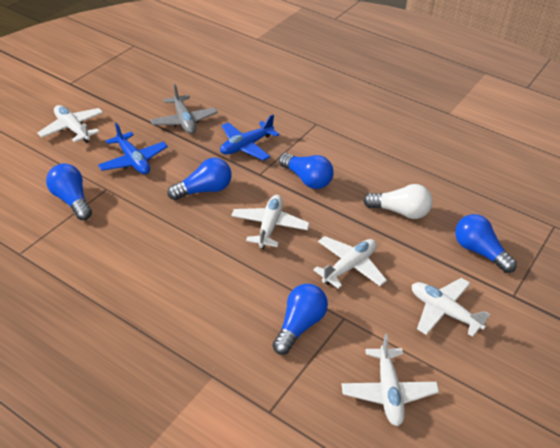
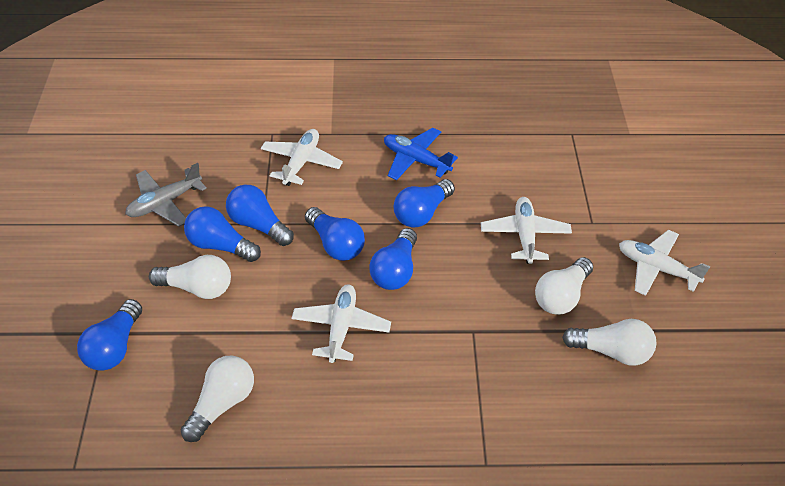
blue light bulb: 5 -> 6
blue plane: 2 -> 1
white light bulb: 1 -> 4
white plane: 5 -> 4

